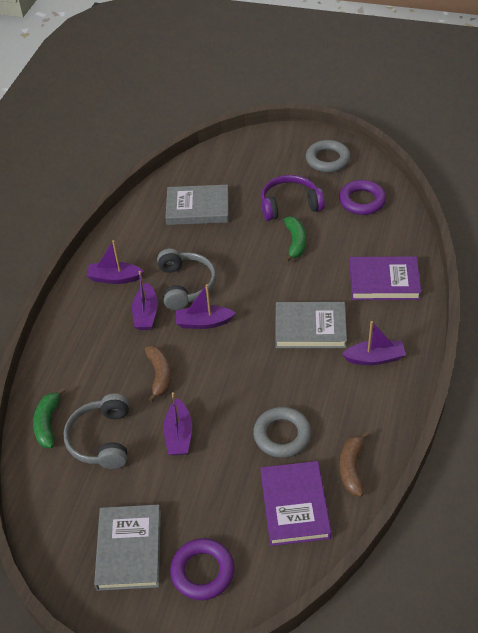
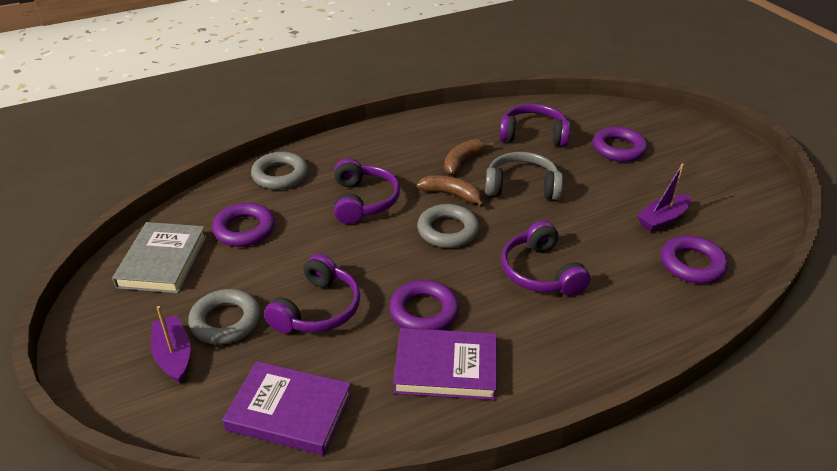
green banana: 2 -> 0
grey book: 3 -> 1
grey headphones: 2 -> 1
grey ring: 2 -> 3
purple boat: 5 -> 2
purple headphones: 1 -> 4
purple ring: 2 -> 4

